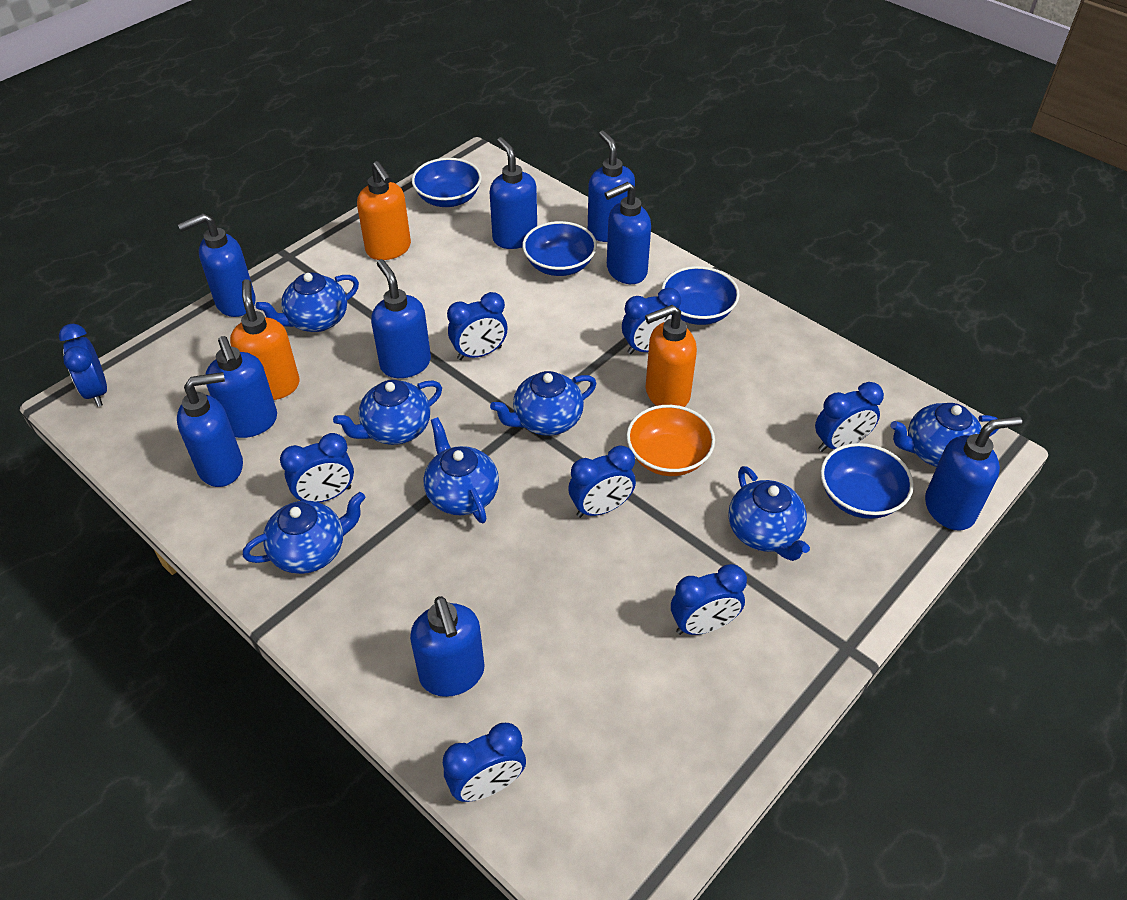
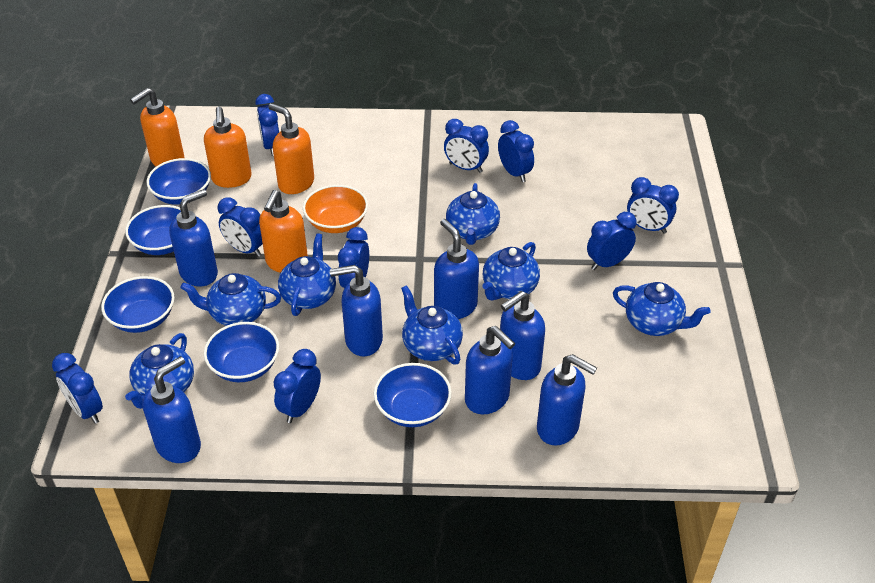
blue bowl: 4 -> 5
blue clock: 8 -> 9
blue soap dispenser: 9 -> 7
orange soap dispenser: 3 -> 4

